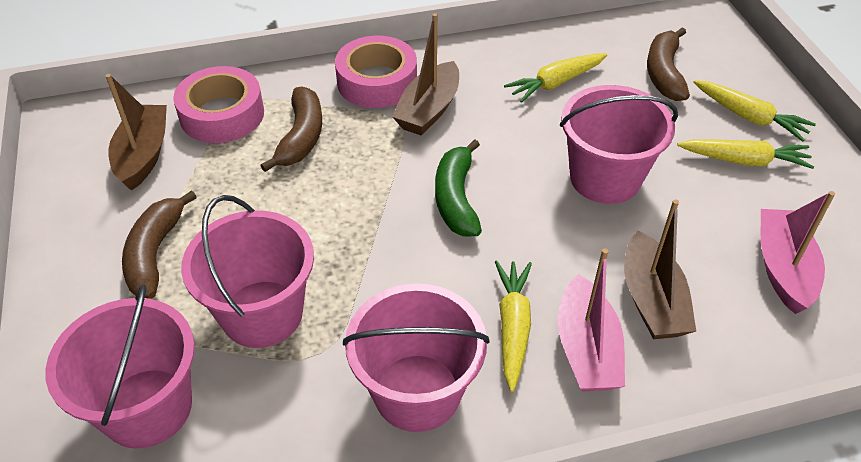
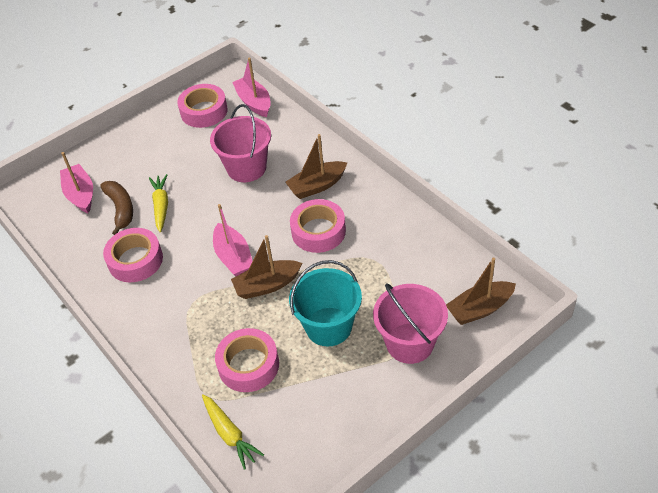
brown banana: 3 -> 1
green banana: 1 -> 0
pink boat: 2 -> 3
pink bucket: 4 -> 2
pink tape: 2 -> 4
turquoise bucket: 0 -> 1
yellow carrot: 4 -> 2

